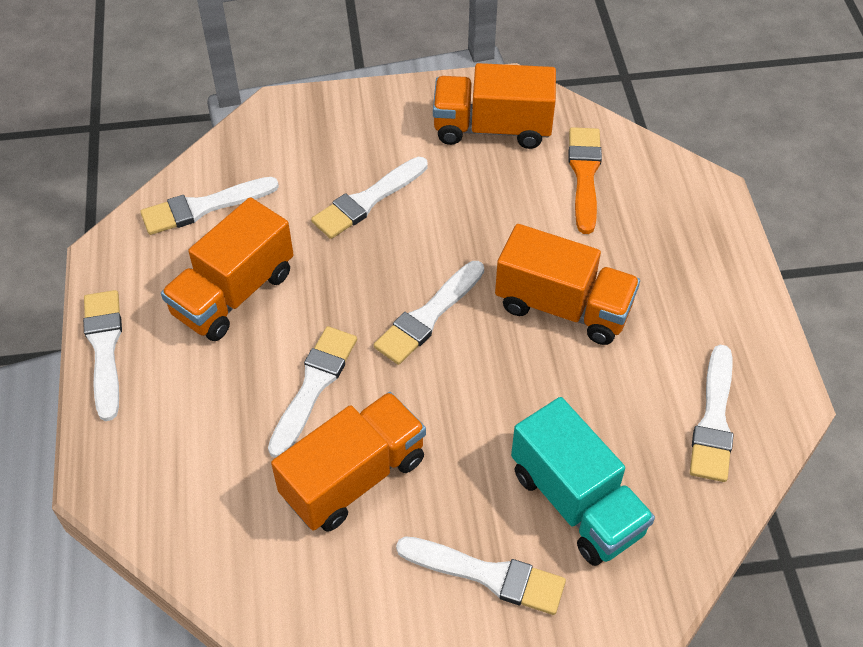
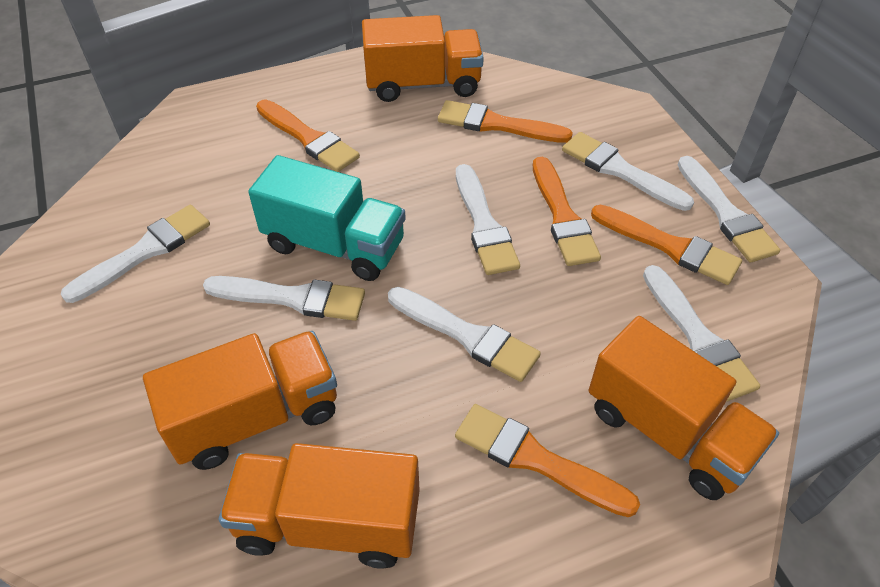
orange brush: 1 -> 5

